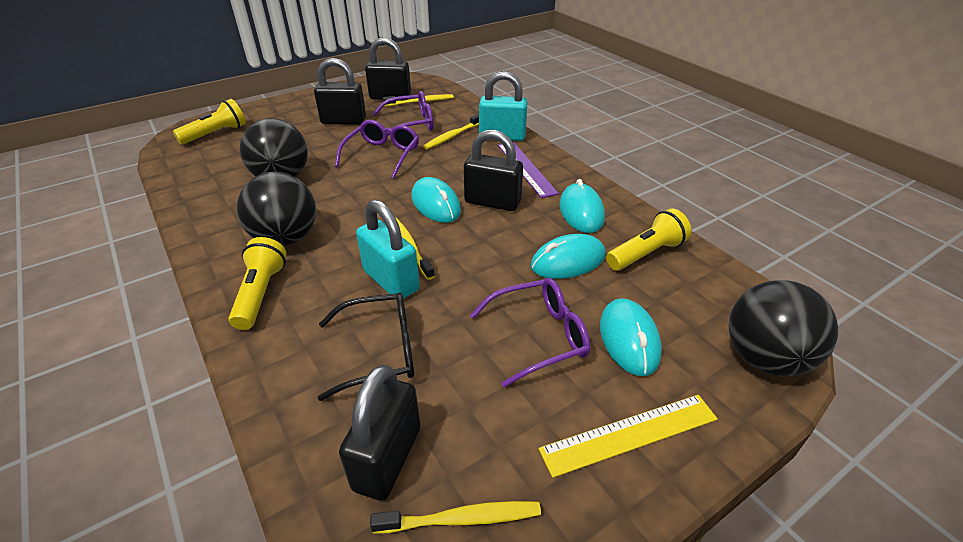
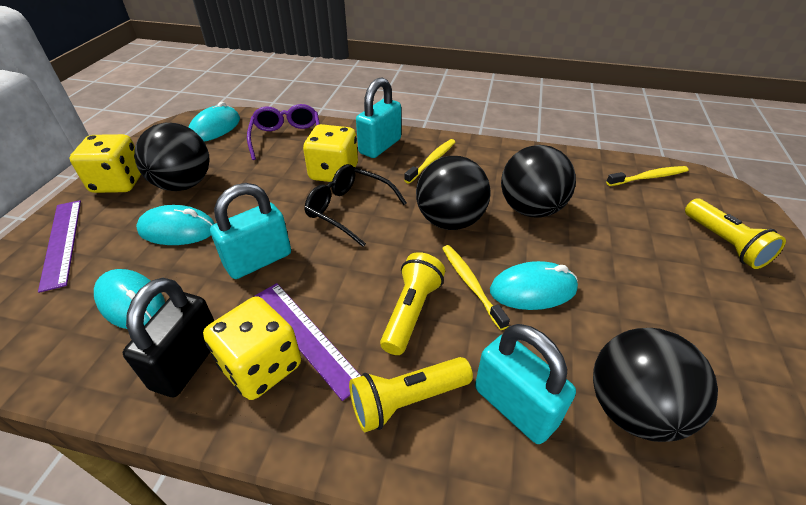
black ball: 3 -> 4
black padlock: 4 -> 1
purple glasses: 3 -> 1
purple ruler: 1 -> 2
turquoise padlock: 2 -> 3
yellow dice: 0 -> 3
yellow ruler: 1 -> 0
yellow toothbrush: 4 -> 3

